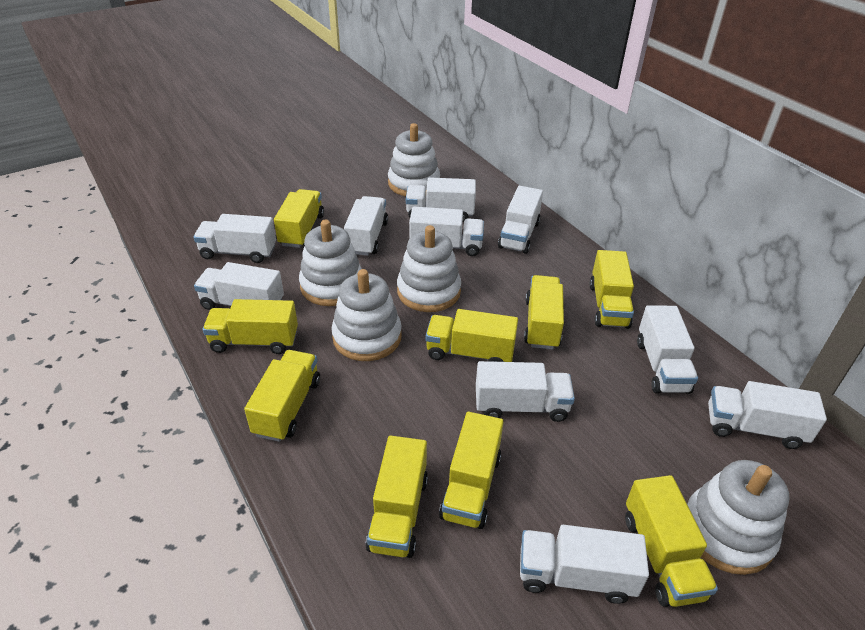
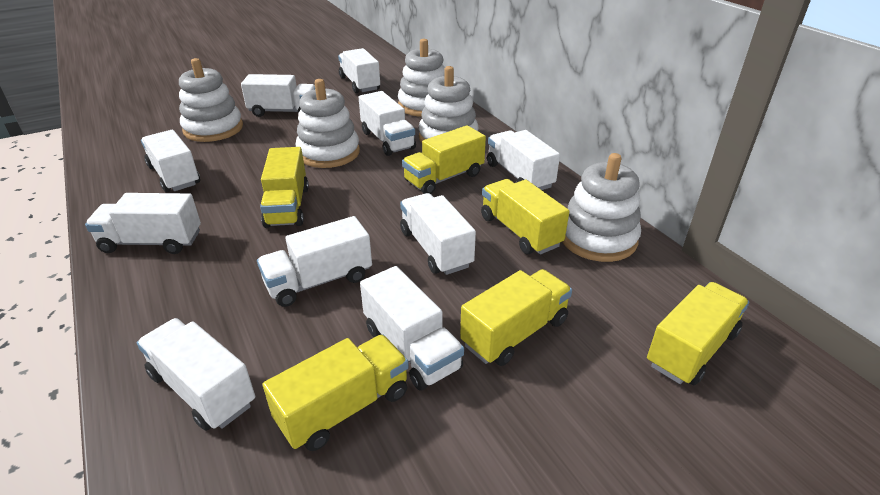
yellow truck: 9 -> 6

